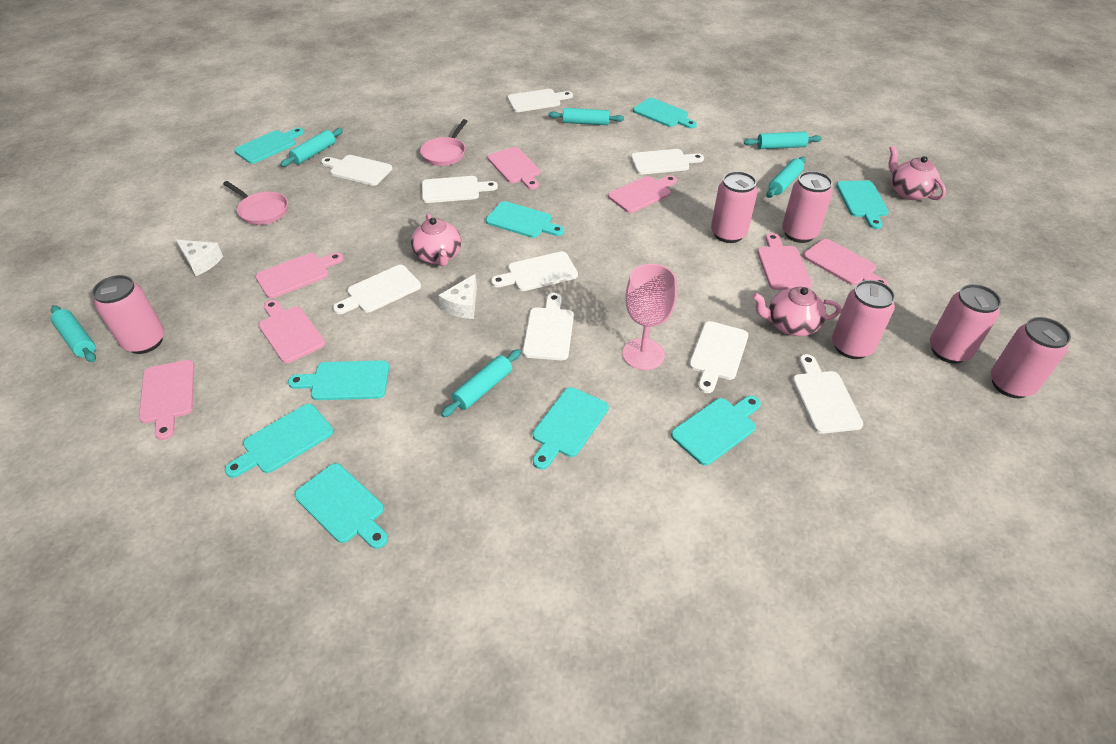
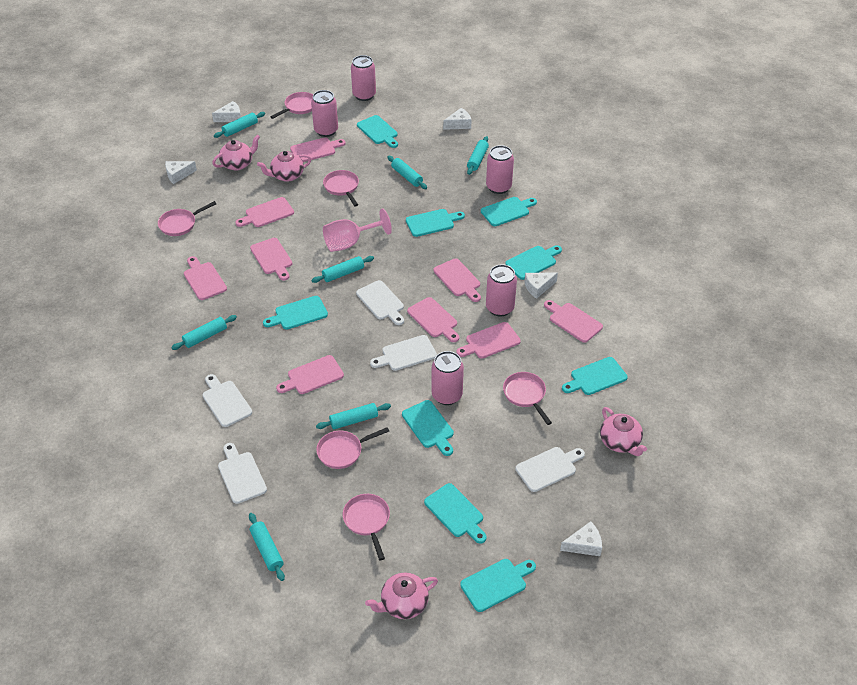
pink can: 6 -> 5
pink cutting board: 7 -> 9
pink pan: 2 -> 6
pink teapot: 3 -> 4
turquoise rolling pin: 6 -> 7
white cheese: 2 -> 5
white cutting board: 9 -> 5

